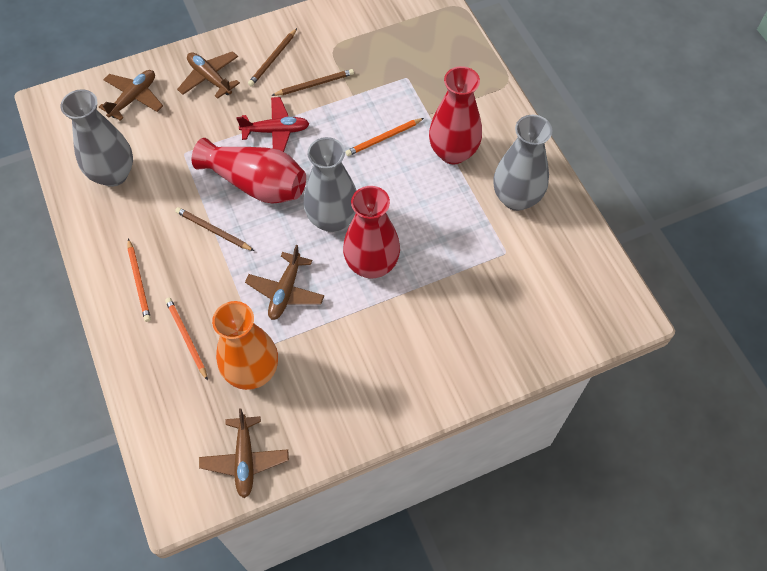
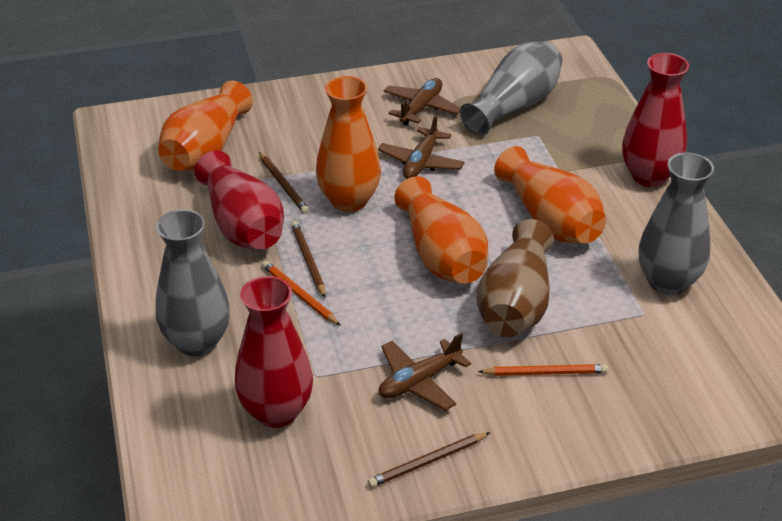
brown plane: 4 -> 3
brown vase: 0 -> 1
orange pencil: 3 -> 2
orange vase: 1 -> 4
red plane: 1 -> 0

